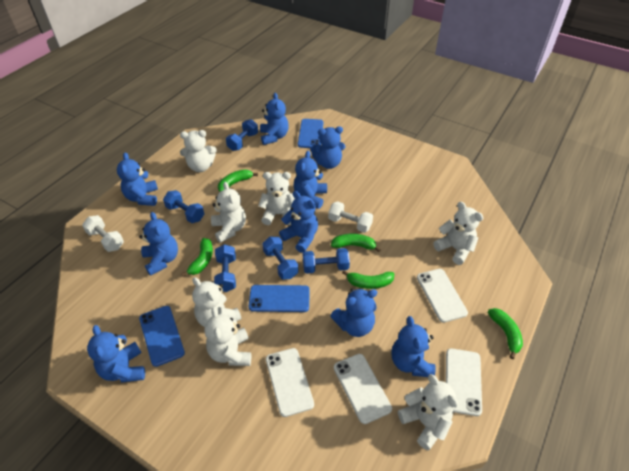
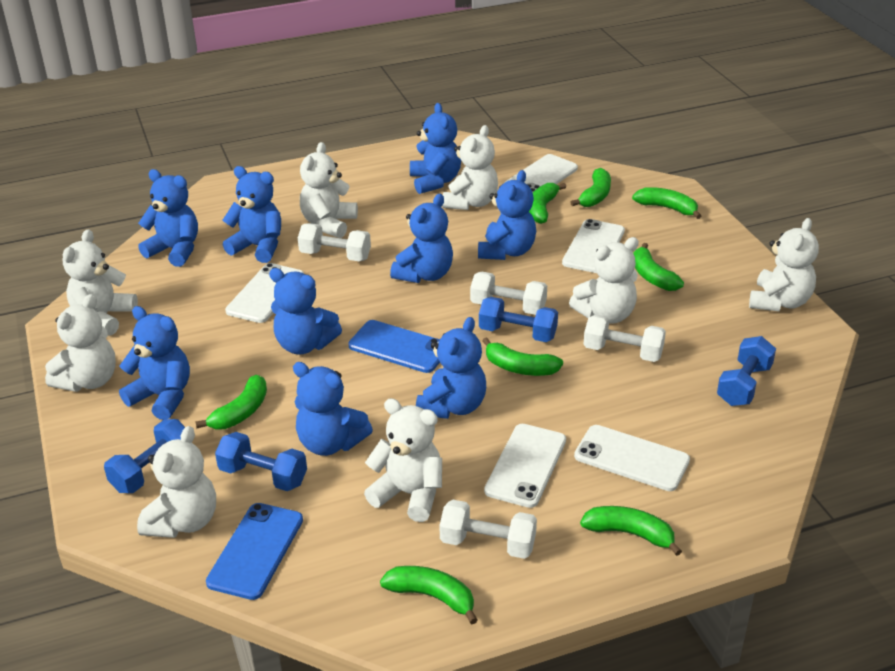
blue dumbbell: 5 -> 4
blue phone: 3 -> 2
green banana: 5 -> 8
white dumbbell: 2 -> 4
white phone: 4 -> 5
white teddy bear: 7 -> 8

